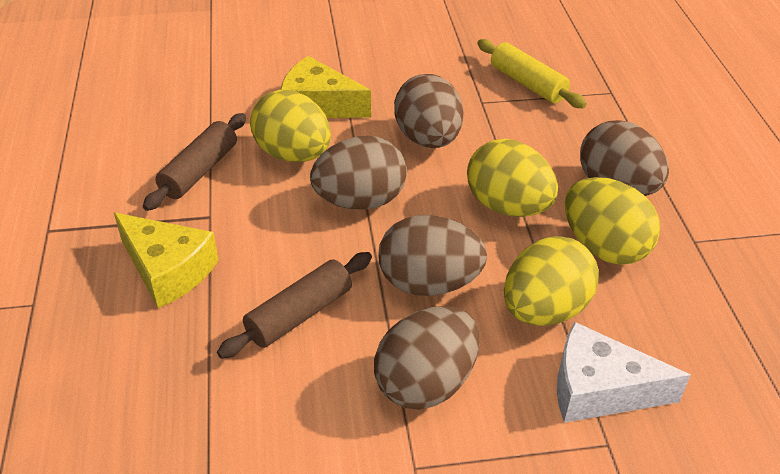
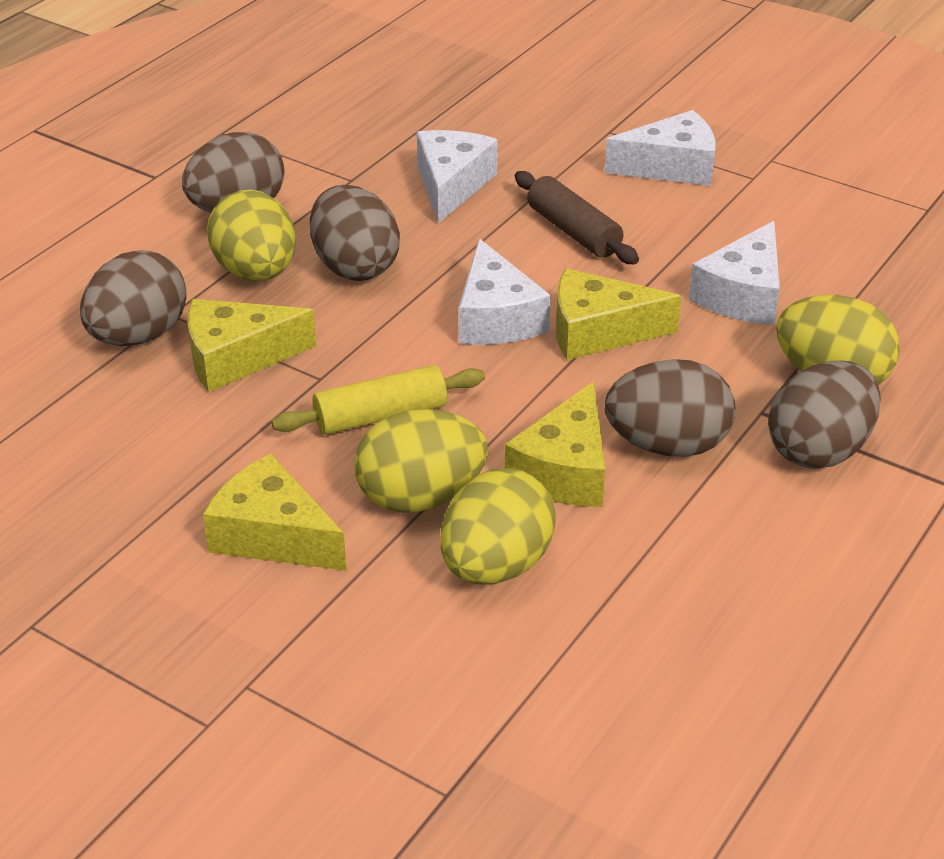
brown rolling pin: 2 -> 1
white cheese: 1 -> 4
yellow cheese: 2 -> 4

